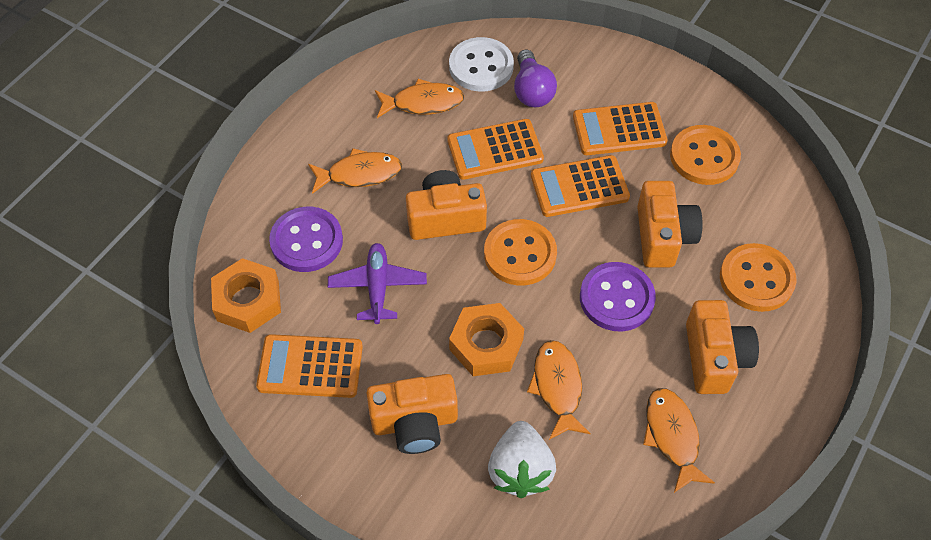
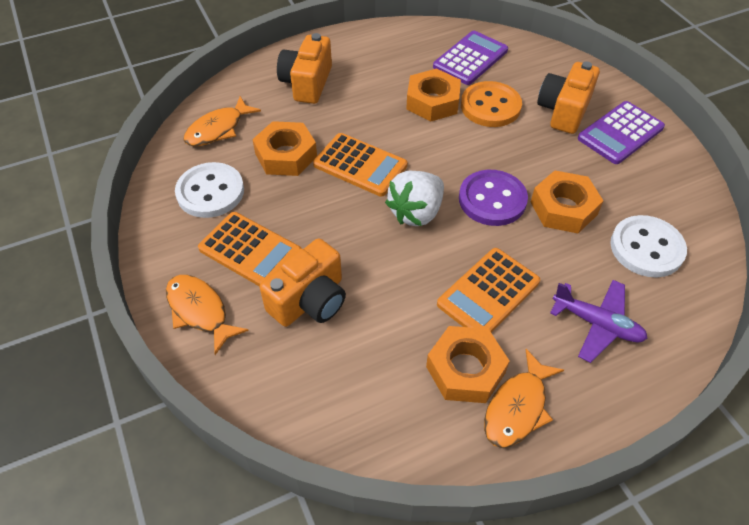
orange button: 3 -> 1
orange calculator: 4 -> 3
orange camera: 4 -> 3
orange fish: 4 -> 3
orange nut: 2 -> 4
purple button: 2 -> 1
purple calculator: 0 -> 2
purple light bulb: 1 -> 0
white button: 1 -> 2

